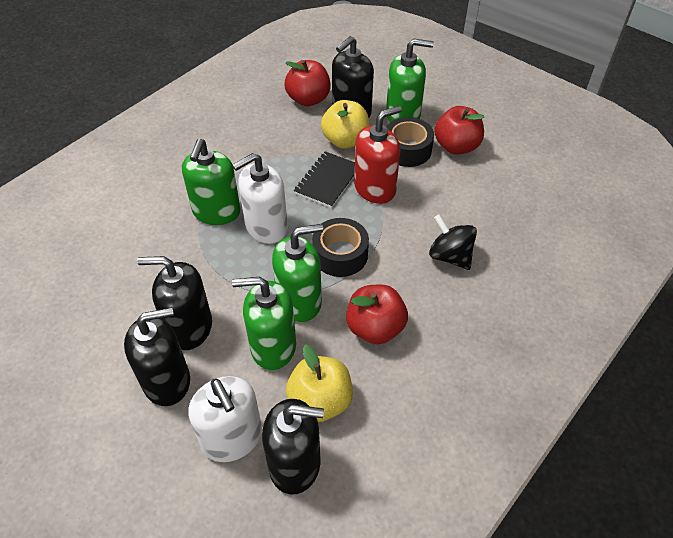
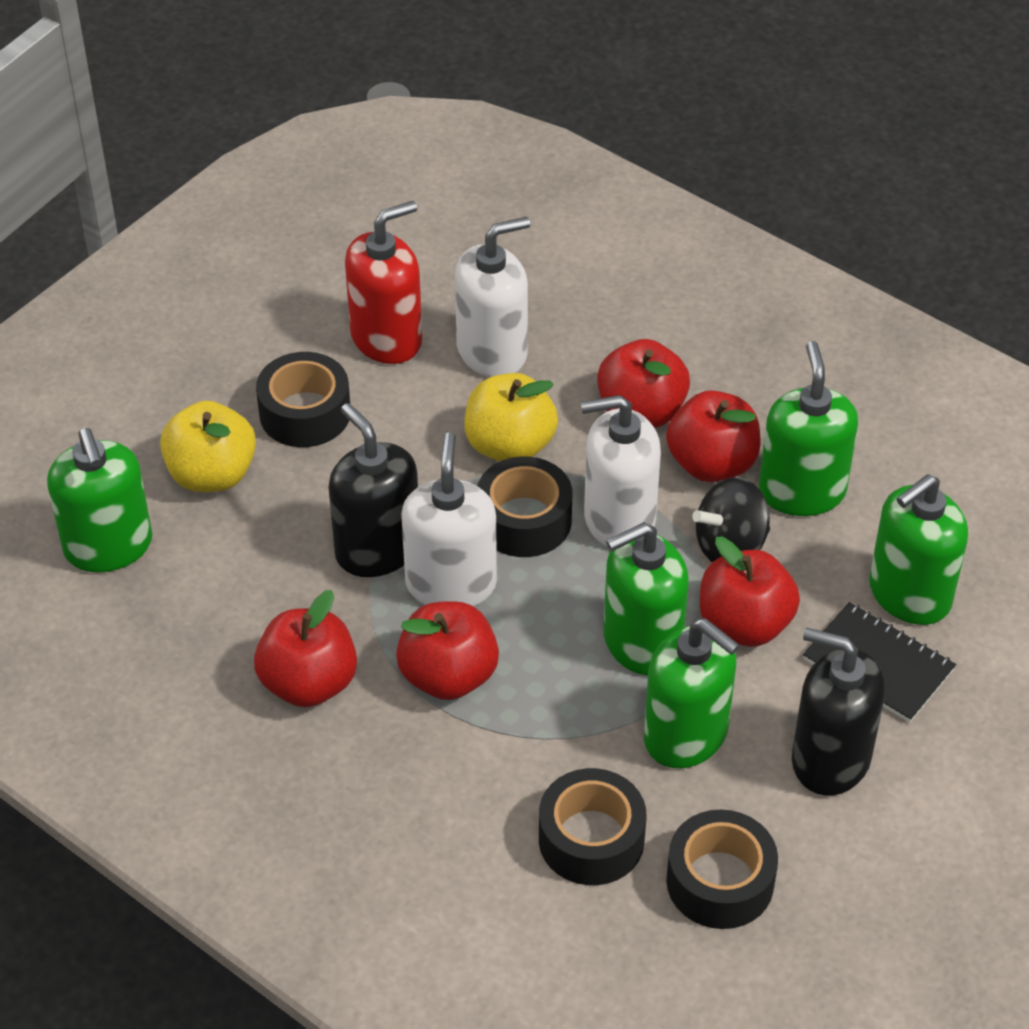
black soap dispenser: 4 -> 2
black tape: 2 -> 4
green soap dispenser: 4 -> 5
red apple: 3 -> 5
white soap dispenser: 2 -> 3

